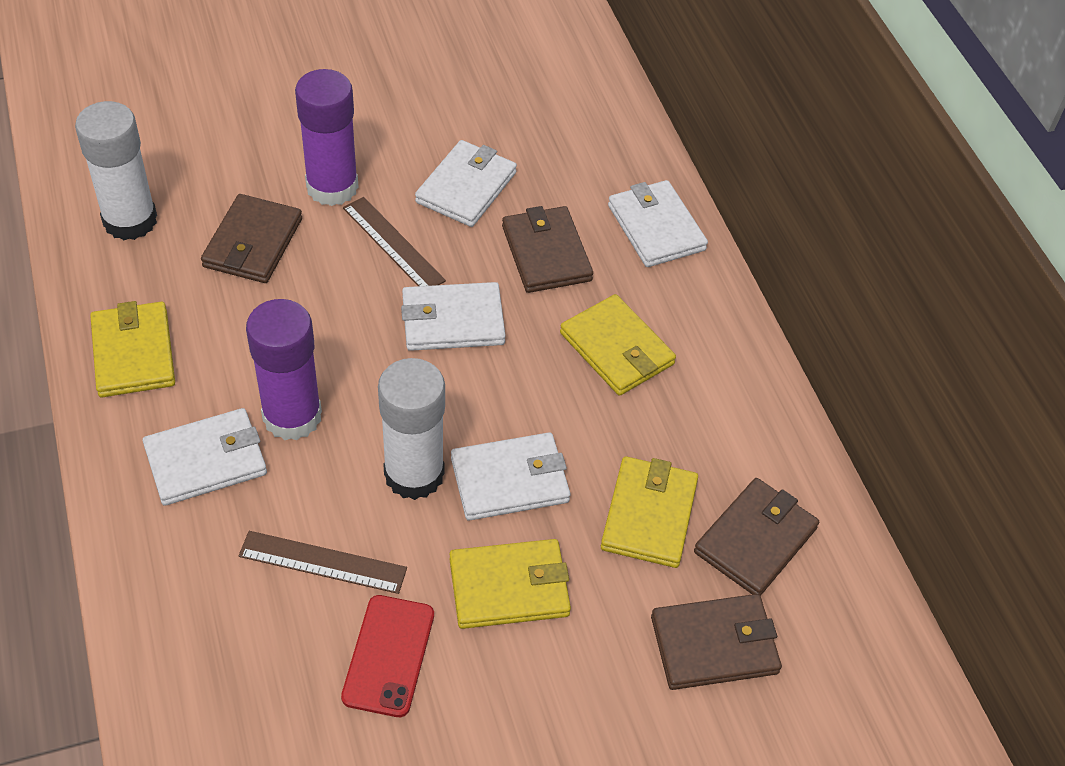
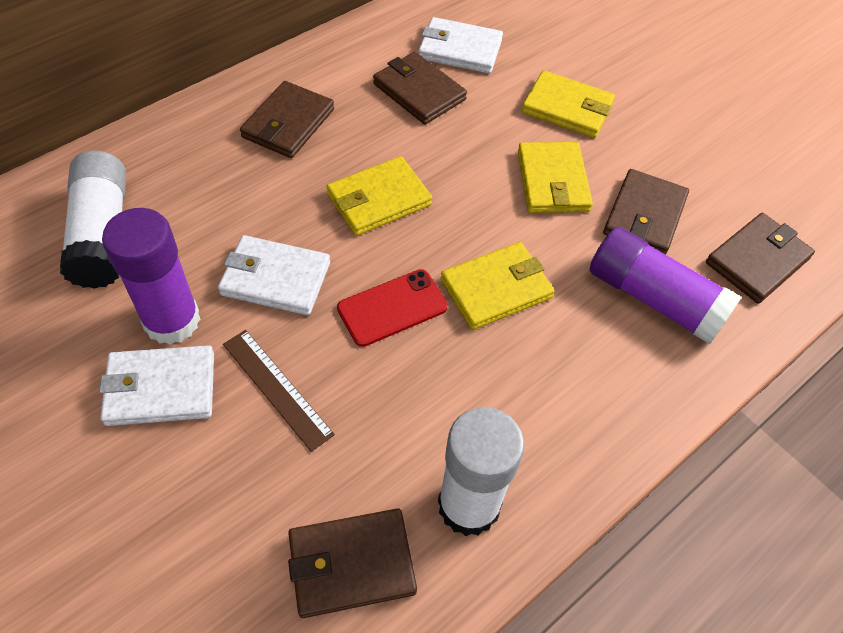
brown ruler: 2 -> 1
brown wallet: 4 -> 5
white wallet: 5 -> 3

